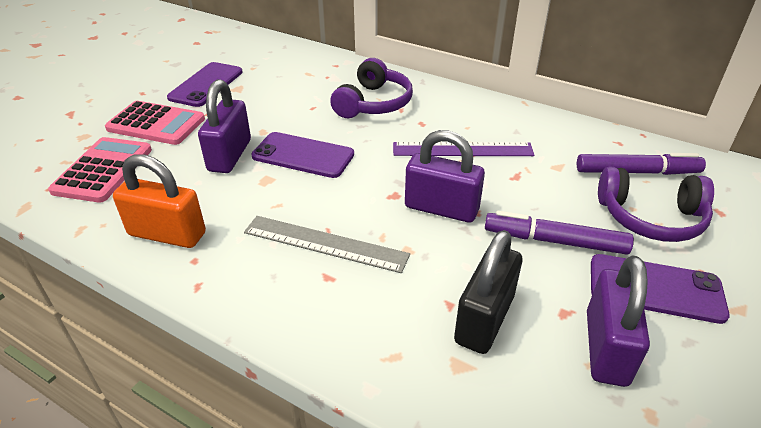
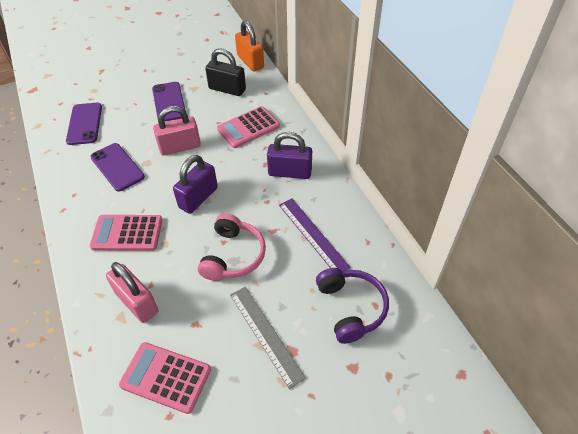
pink calculator: 2 -> 3
pink headphones: 0 -> 1
pink padlock: 0 -> 2
purple headphones: 2 -> 1
purple marker: 2 -> 0
purple padlock: 3 -> 2

